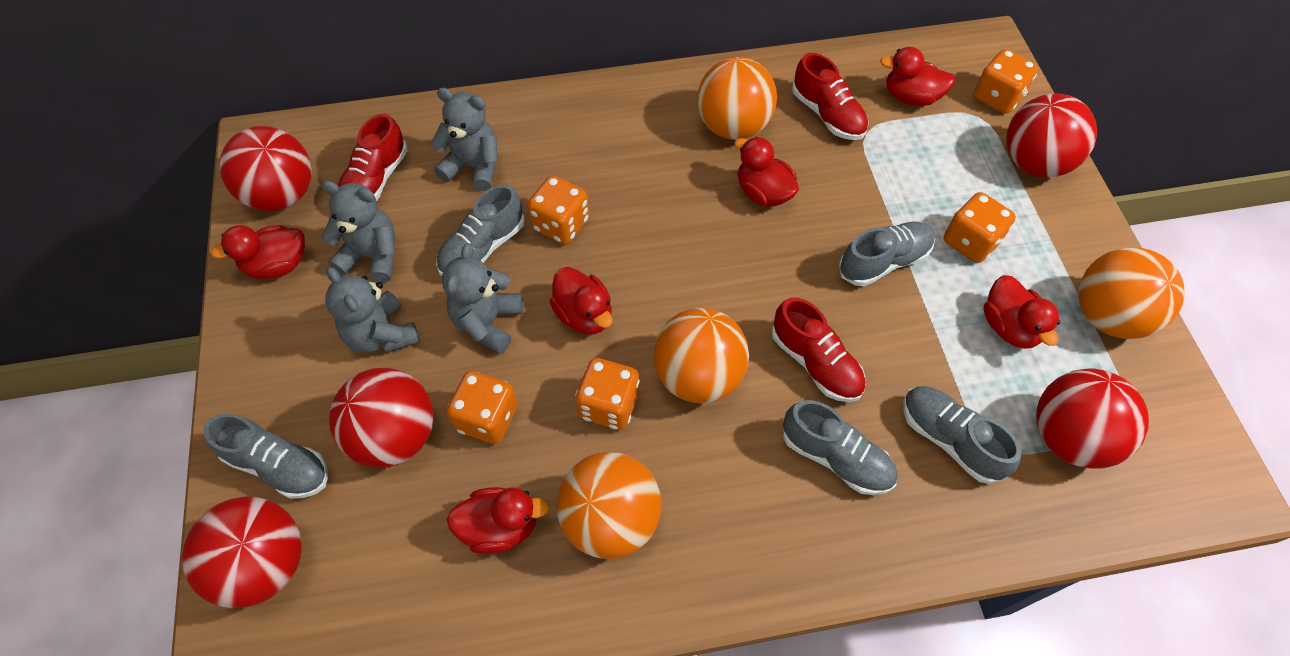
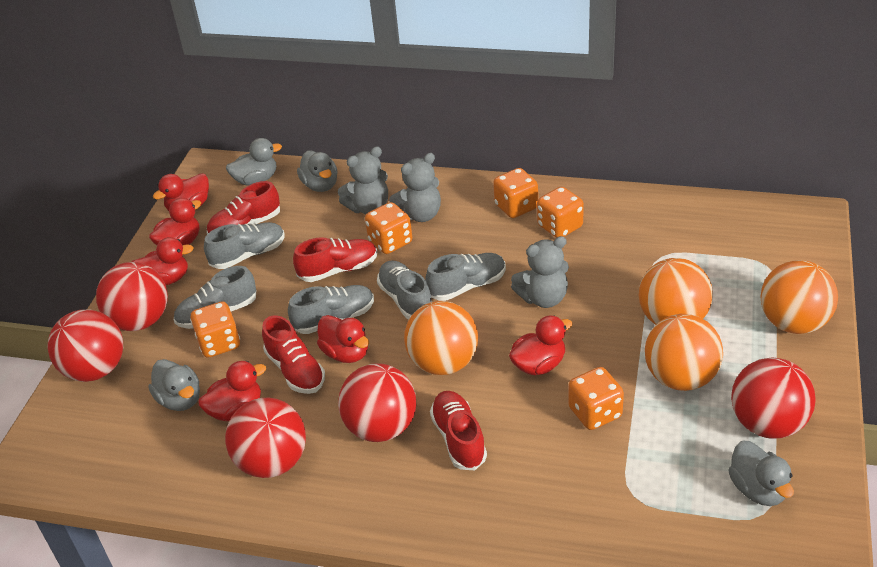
grey duck: 0 -> 4
grey teddy bear: 4 -> 3
red shoe: 3 -> 4

